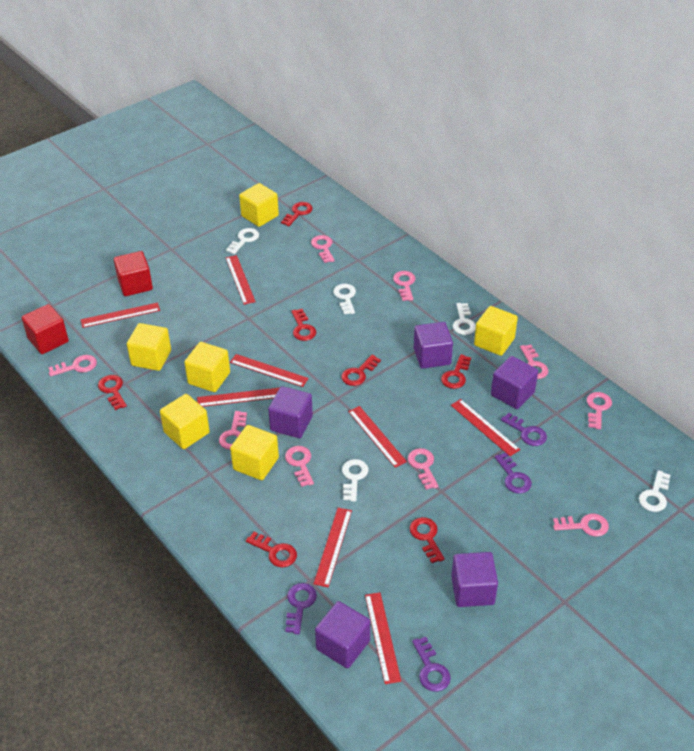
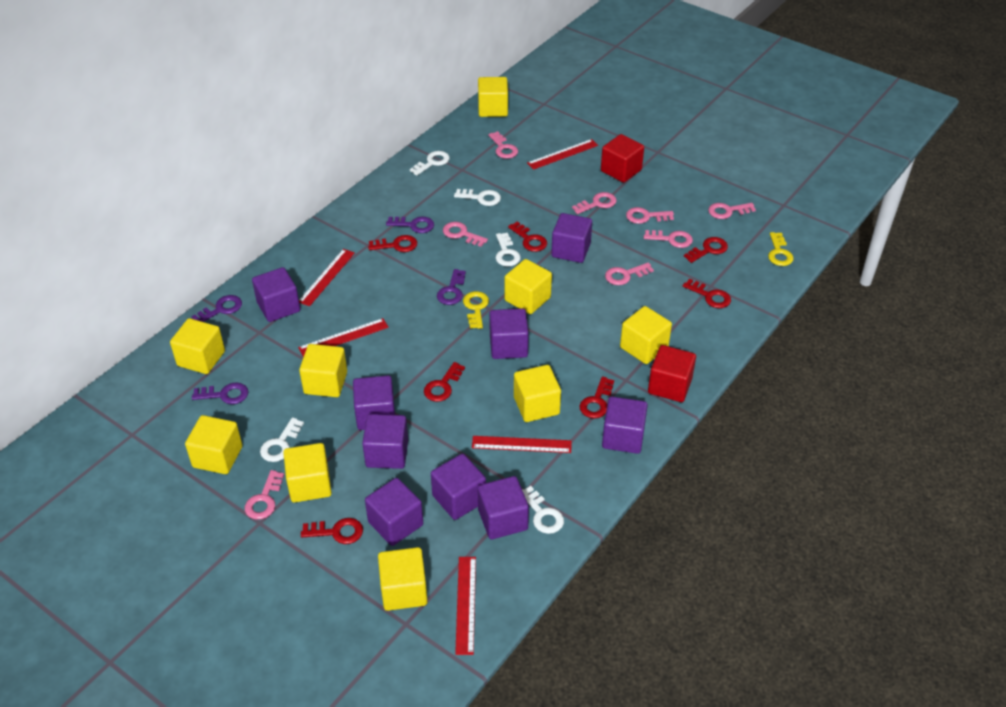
pink key: 9 -> 8
purple cube: 5 -> 9
red ruler: 8 -> 5
yellow cube: 6 -> 9
yellow key: 0 -> 2

